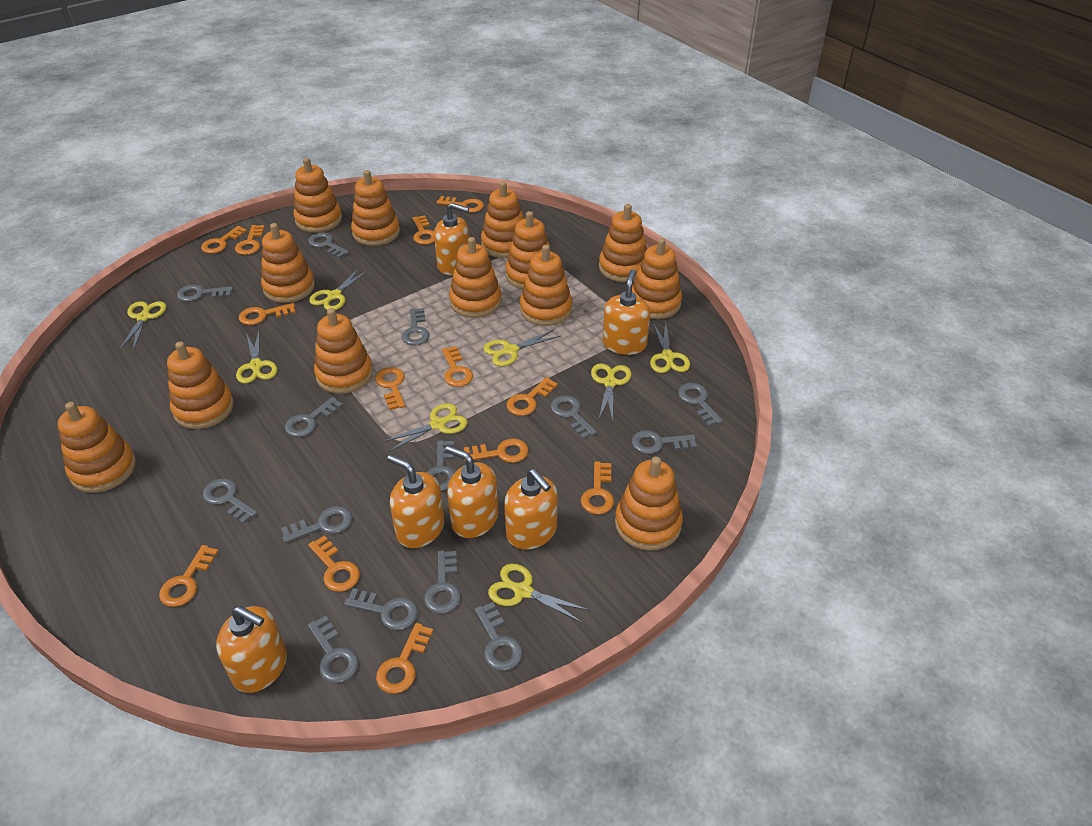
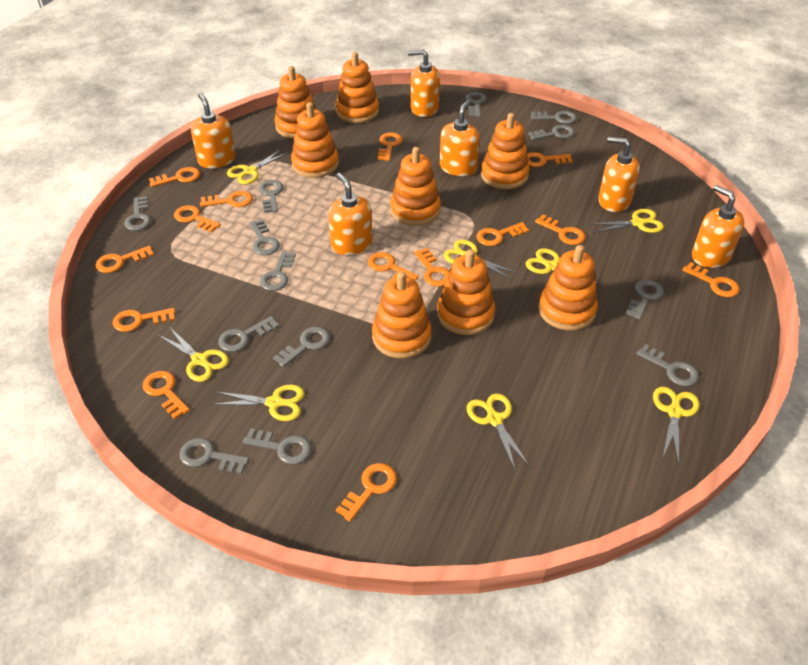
grey key: 14 -> 13
orange key: 13 -> 14
orange stacking toy: 13 -> 8

